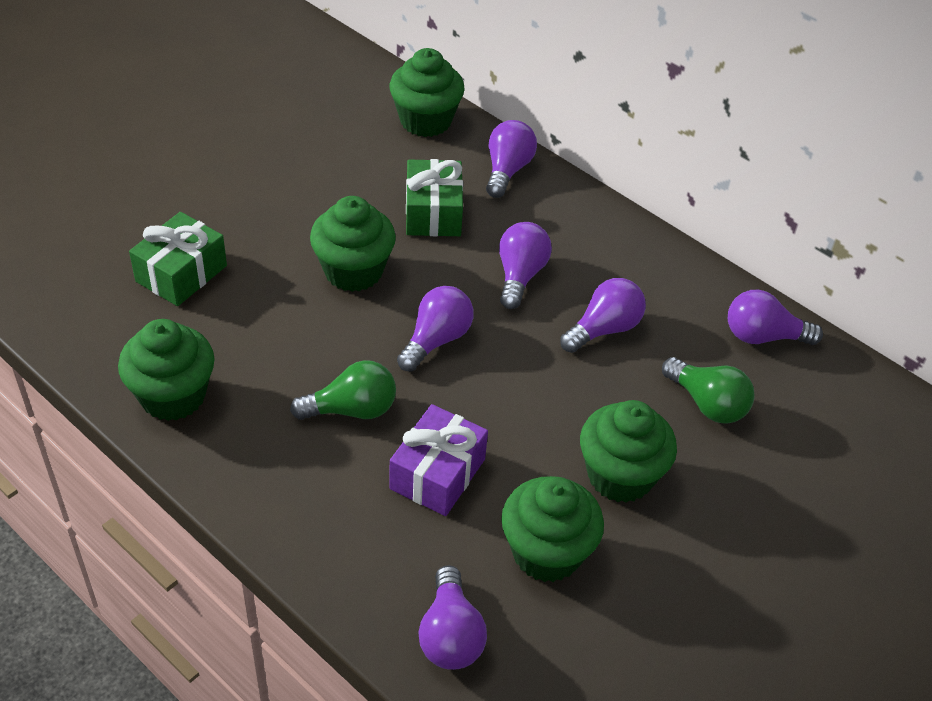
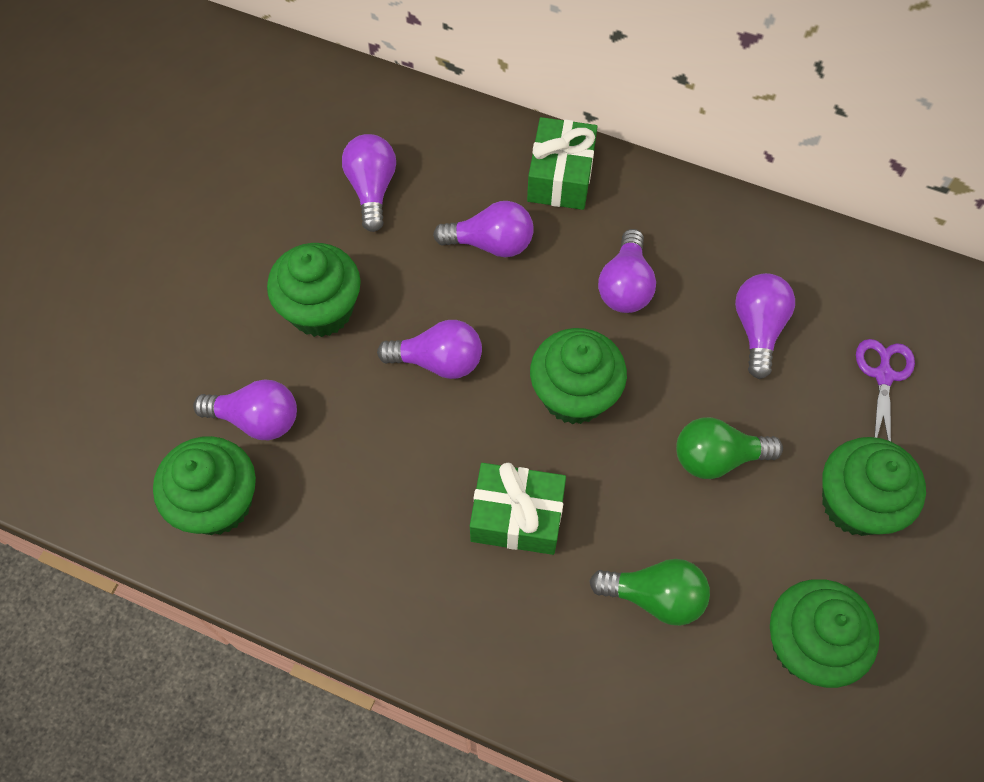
purple gift: 1 -> 0
purple scissors: 0 -> 1

